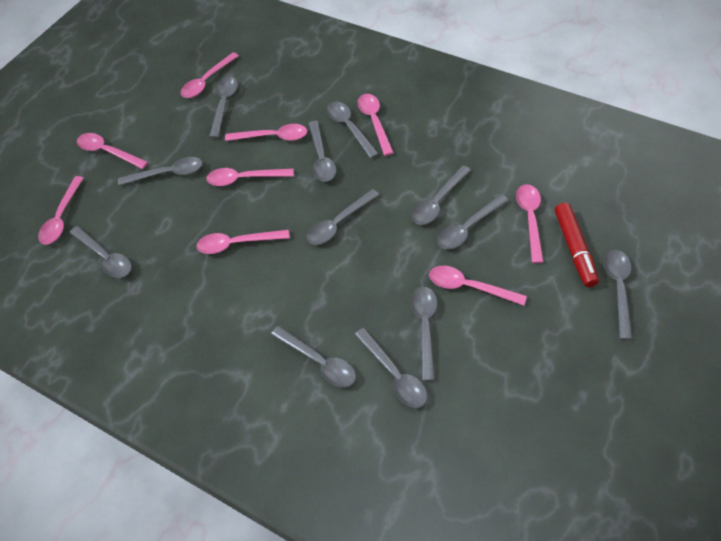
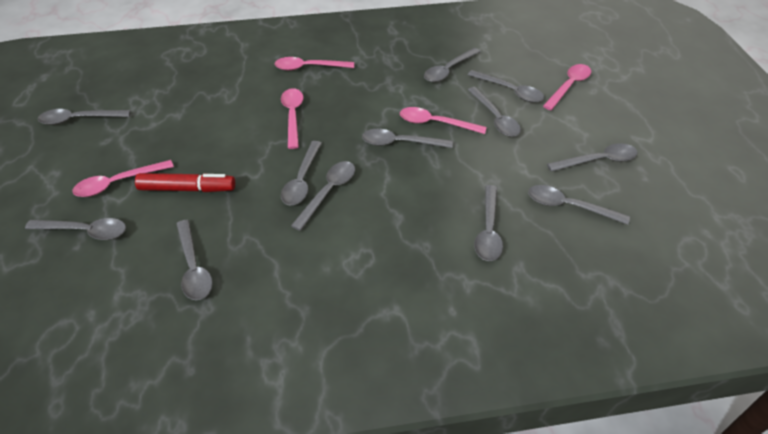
pink spoon: 9 -> 5

